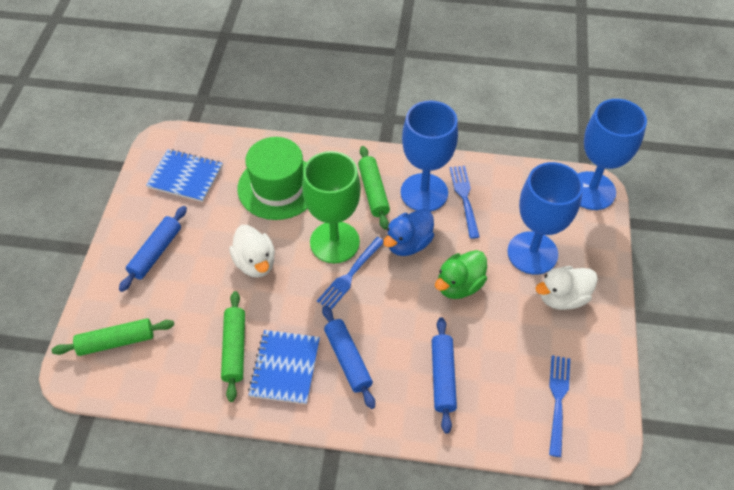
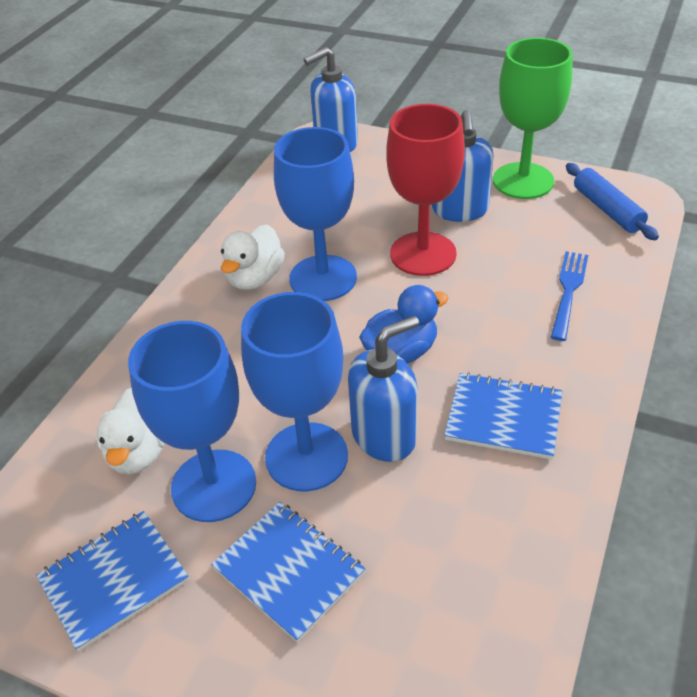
blue fork: 3 -> 1
blue notebook: 2 -> 3
blue rolling pin: 3 -> 1
blue soap dispenser: 0 -> 3
green duck: 1 -> 0
green hat: 1 -> 0
green rolling pin: 3 -> 0
red goblet: 0 -> 1

